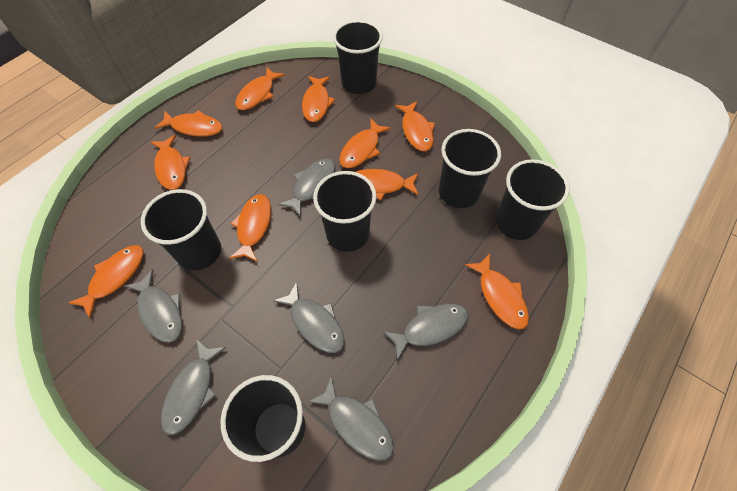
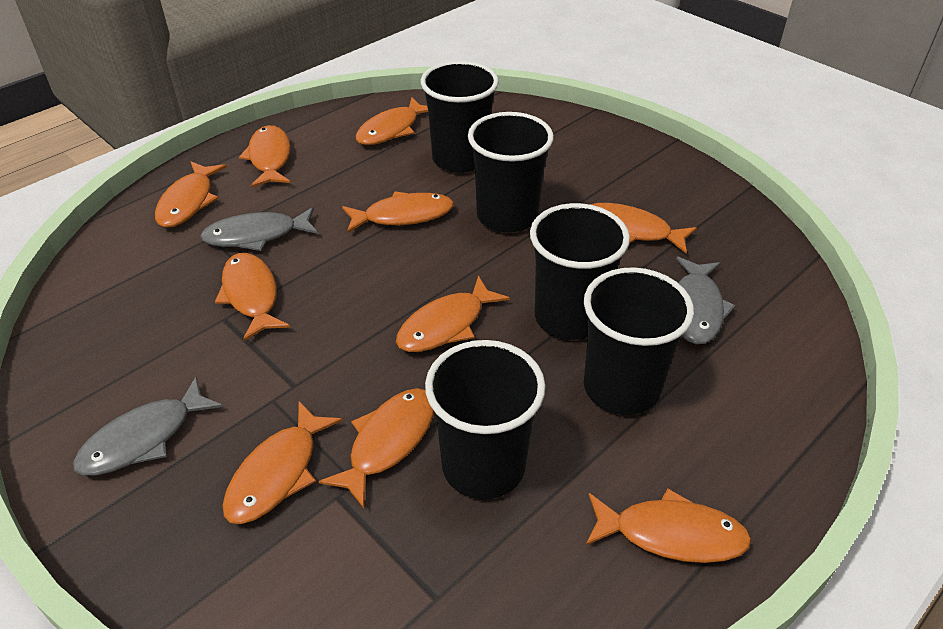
black cup: 6 -> 5
grey fish: 6 -> 3

